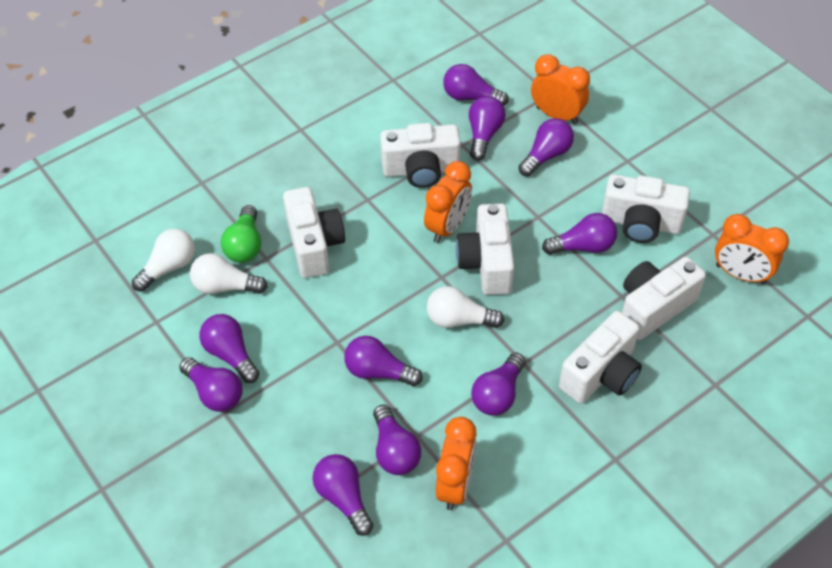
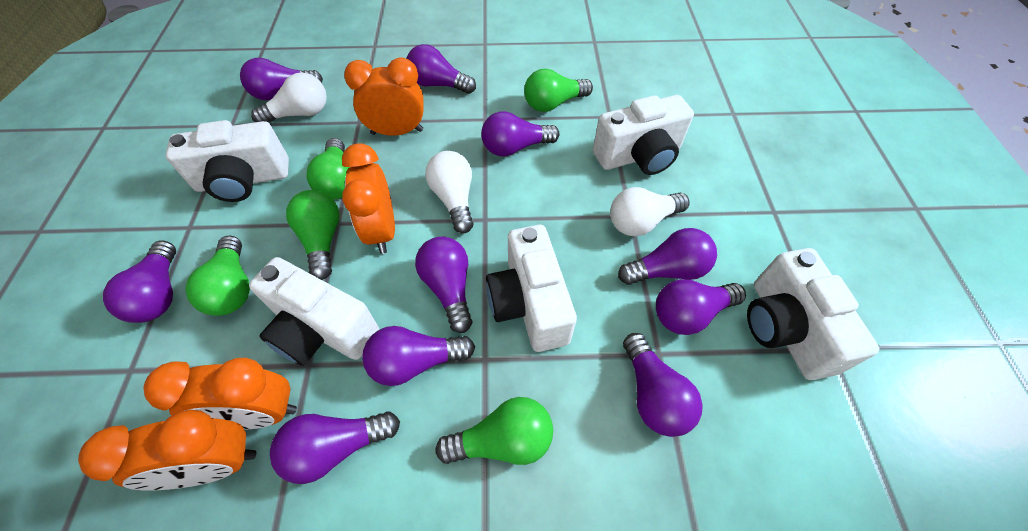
green light bulb: 1 -> 5
white camera: 6 -> 5

